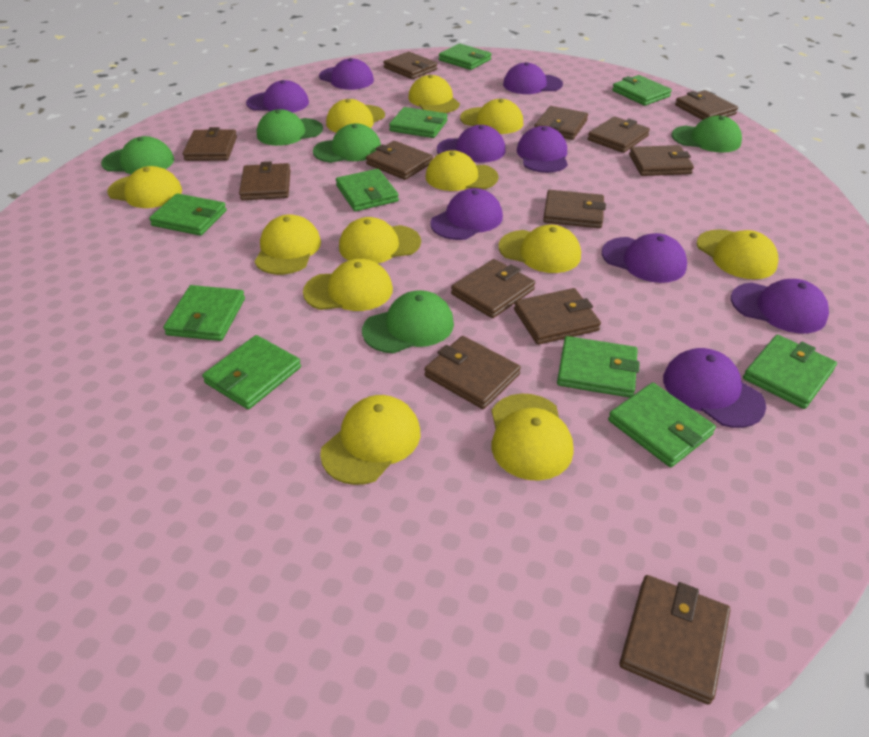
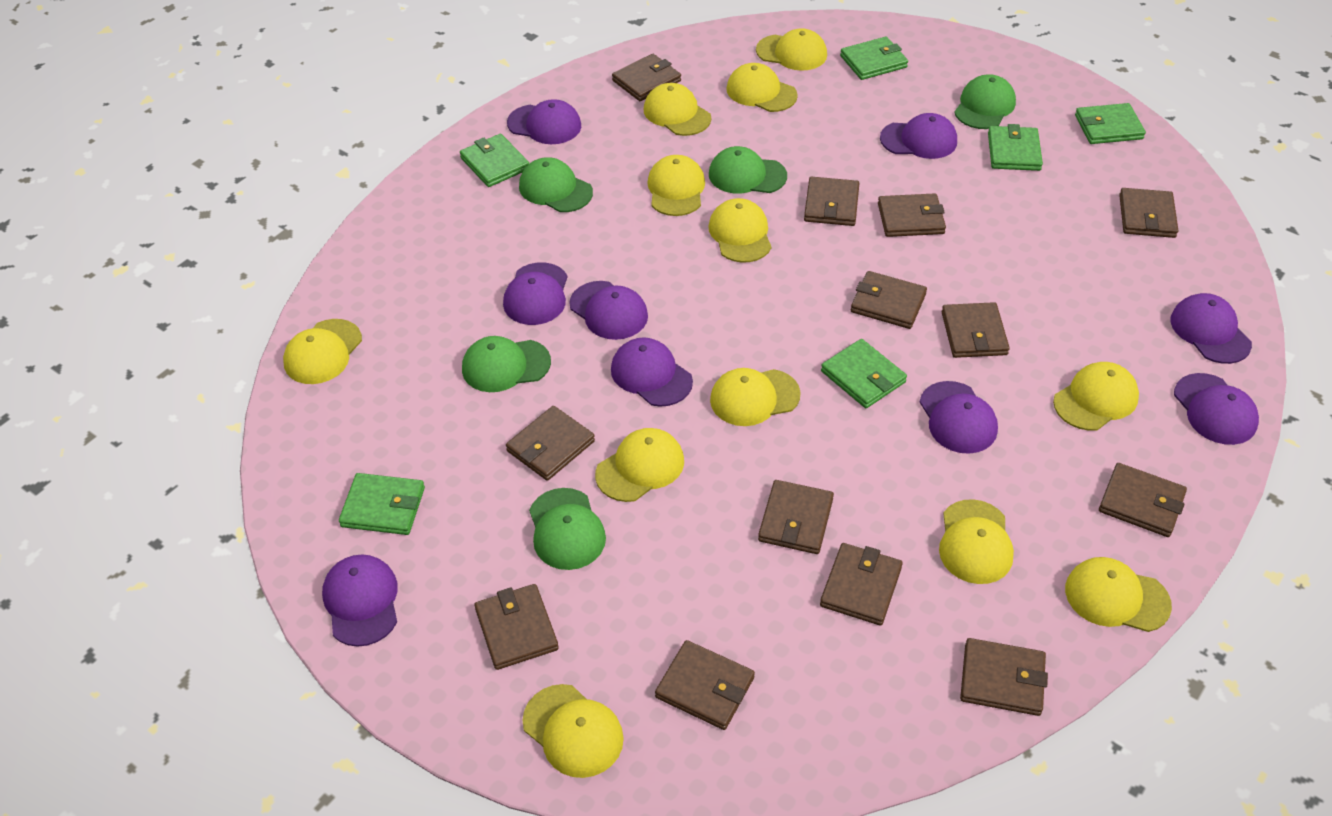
green wallet: 10 -> 6

